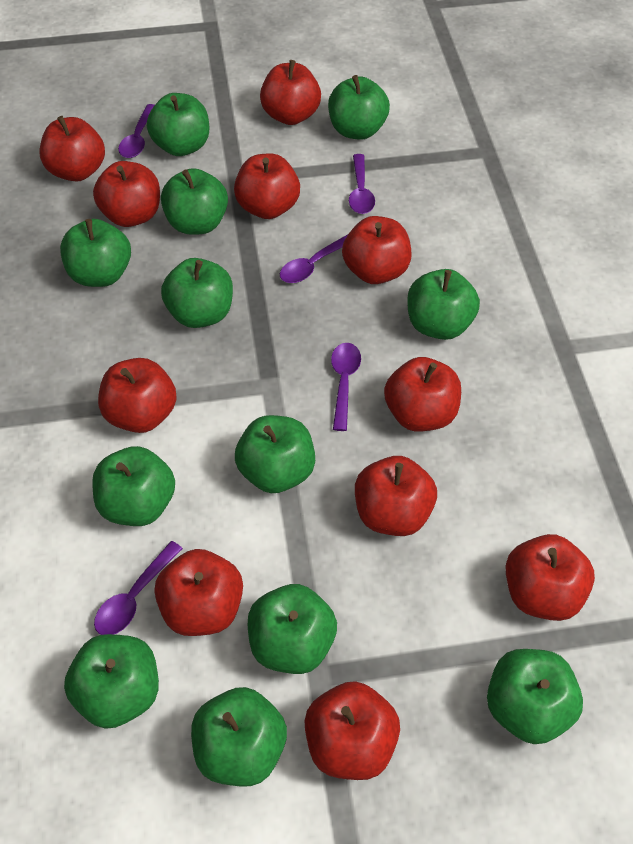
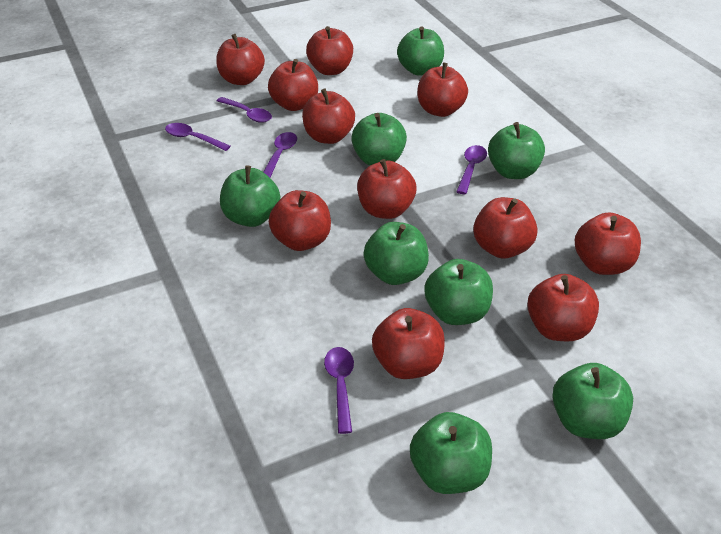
green apple: 12 -> 8

